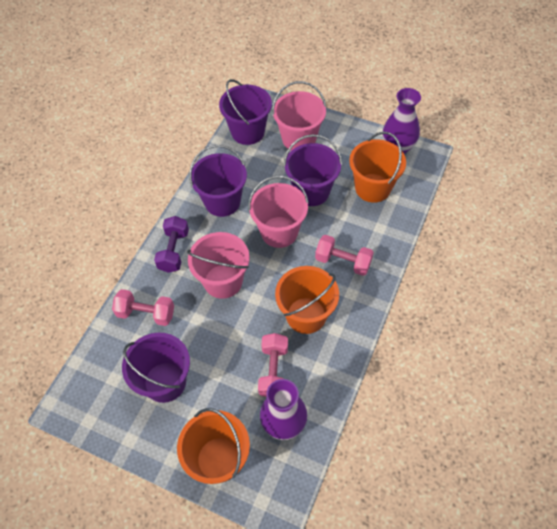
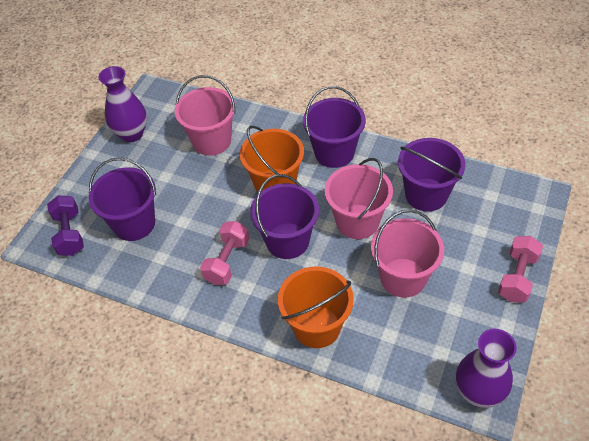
orange bucket: 3 -> 2
pink dumbbell: 3 -> 2

